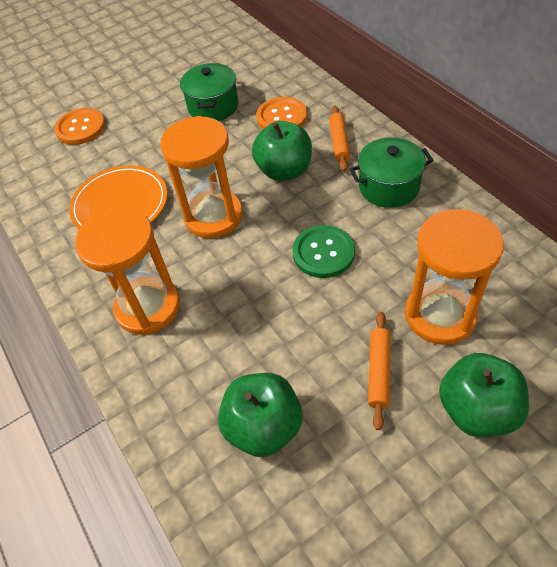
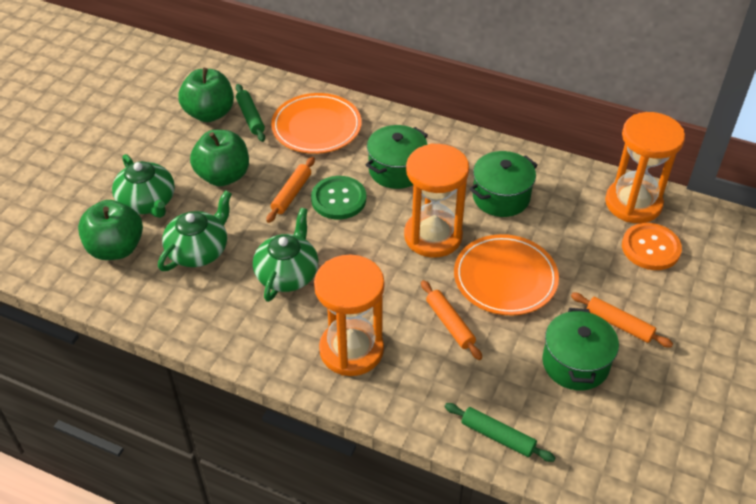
green pot: 2 -> 3
green rolling pin: 0 -> 2
green teapot: 0 -> 3
orange button: 2 -> 1
orange plate: 1 -> 2
orange rolling pin: 2 -> 3

